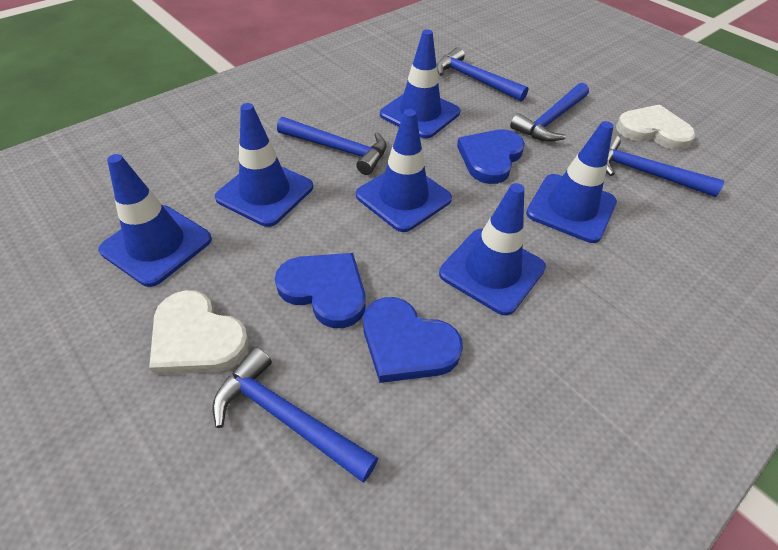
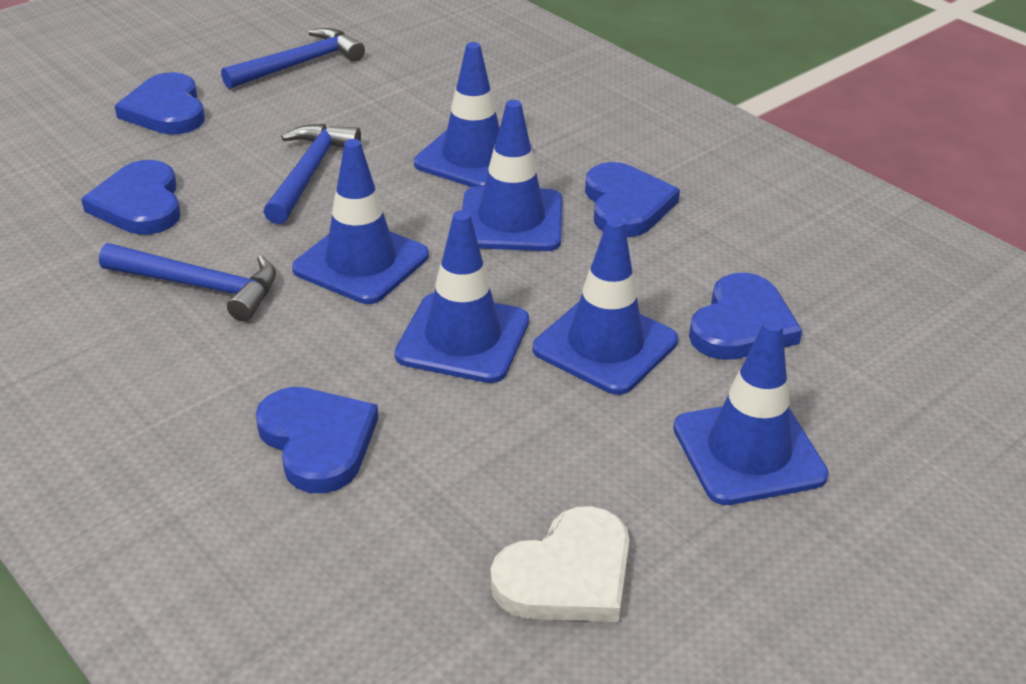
blue hammer: 5 -> 3
blue heart: 3 -> 5
white heart: 2 -> 1

